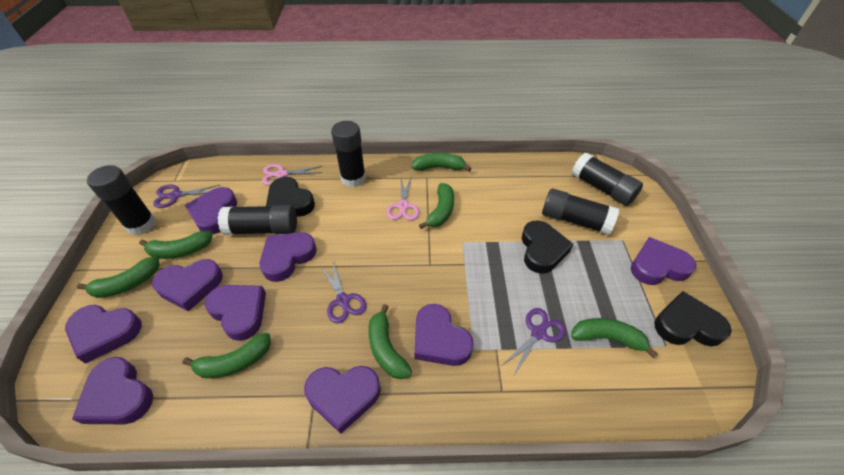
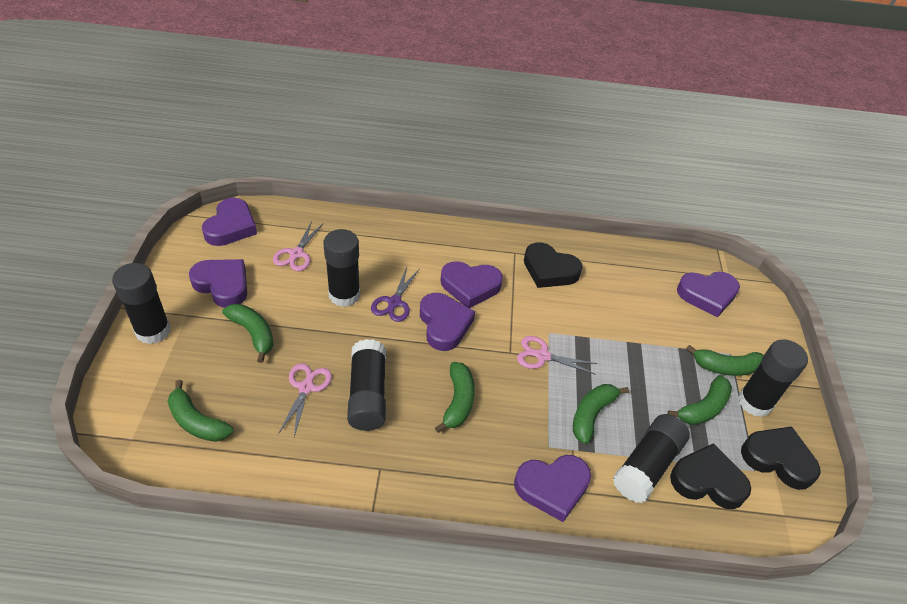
green banana: 7 -> 6
pink scissors: 2 -> 3
purple heart: 9 -> 6
purple scissors: 3 -> 1

